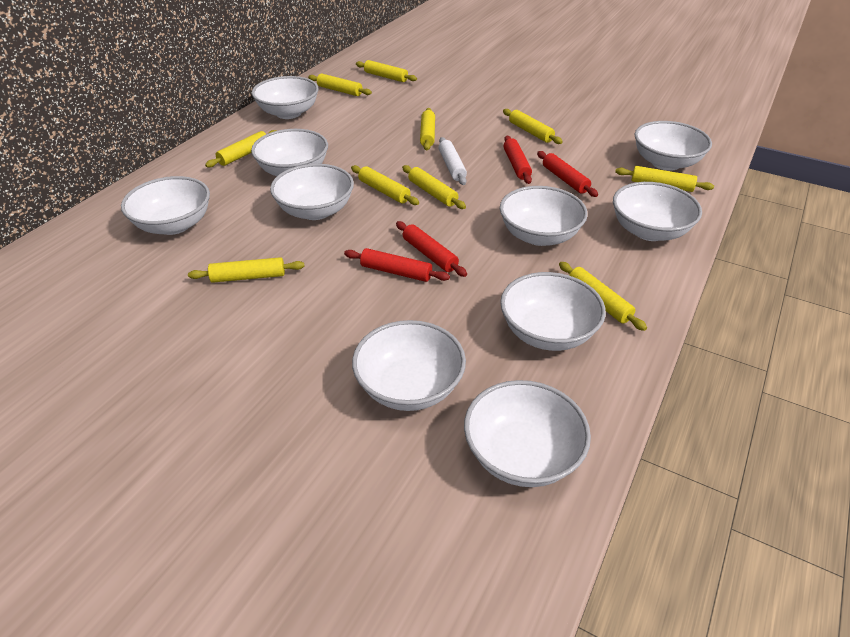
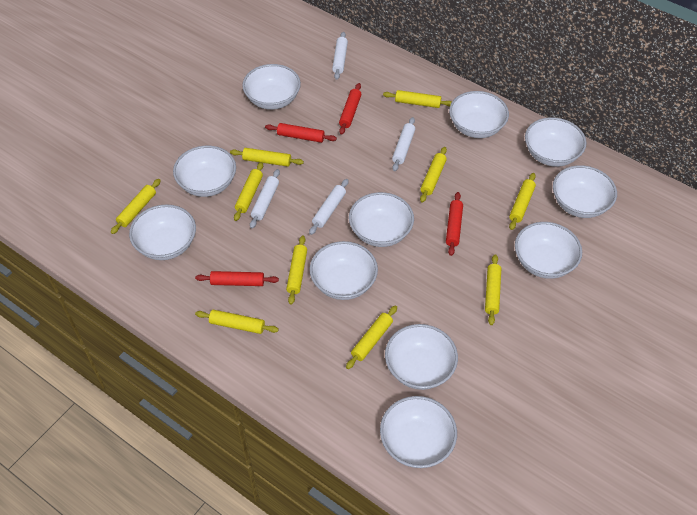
white bowl: 10 -> 11
white rolling pin: 1 -> 4

